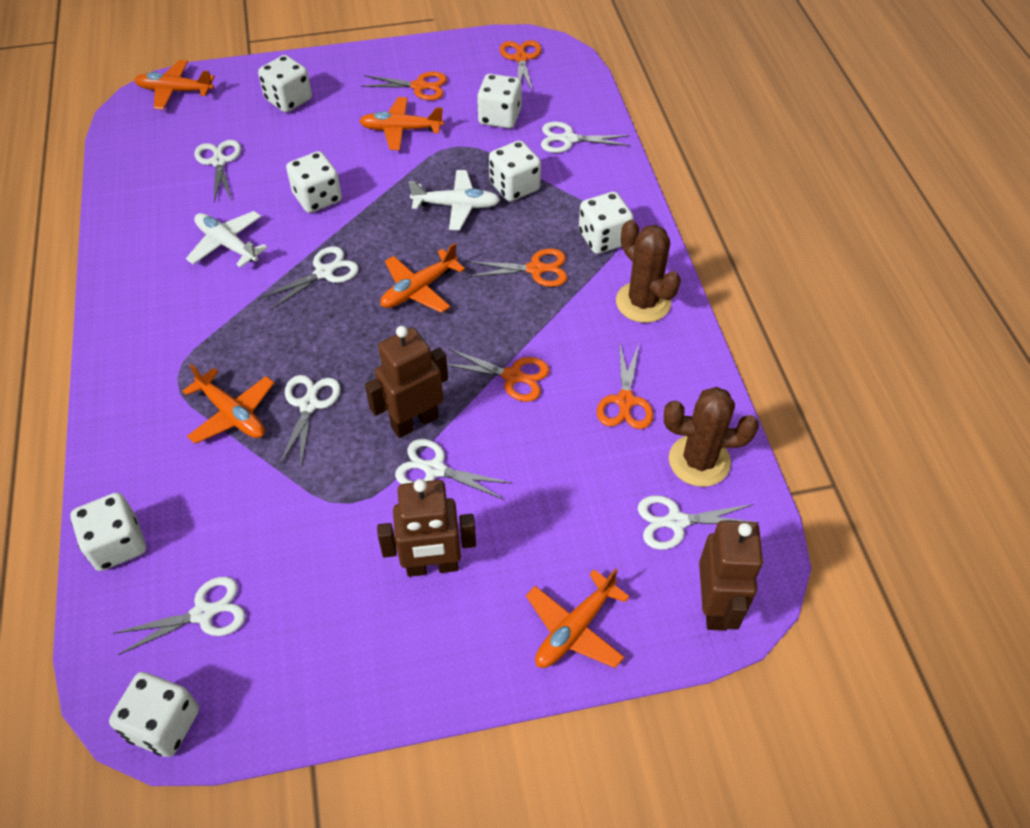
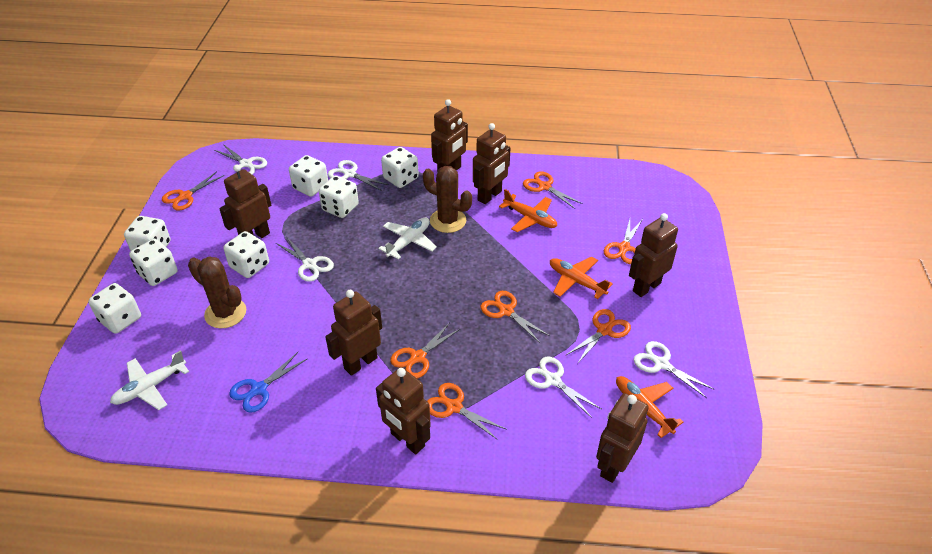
blue scissors: 0 -> 1
brown robot: 3 -> 7
orange plane: 5 -> 3
orange scissors: 5 -> 7
white scissors: 7 -> 5

